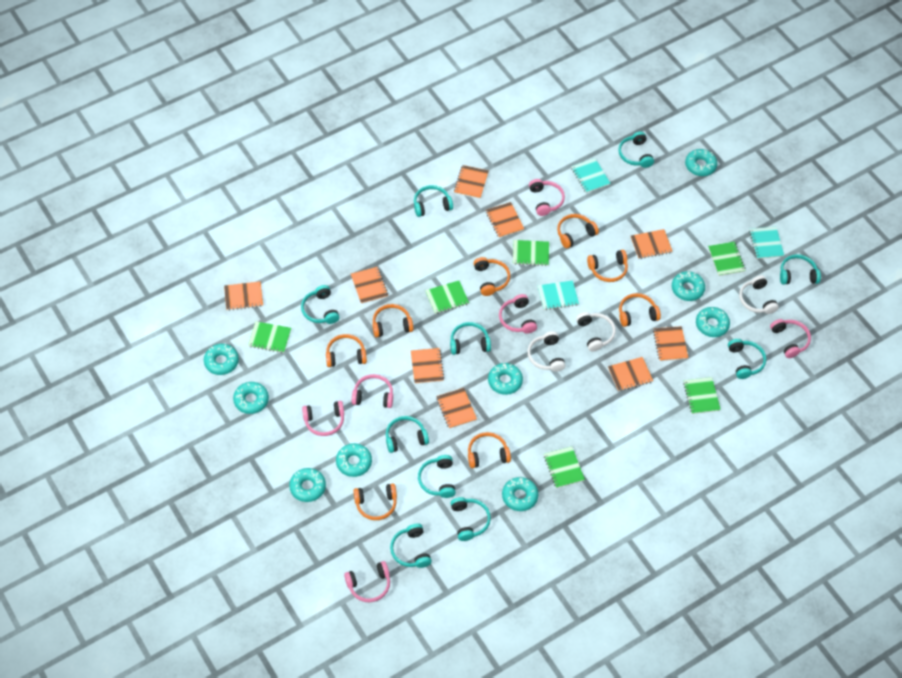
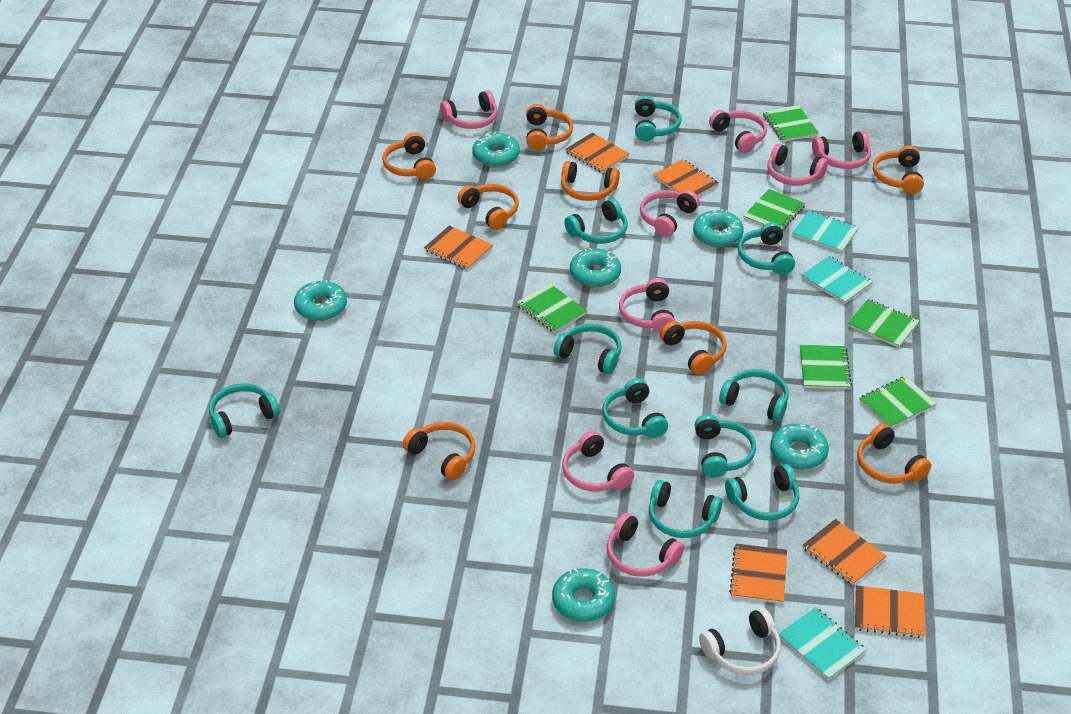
orange notebook: 9 -> 6
pink headphones: 6 -> 8
turquoise donut: 9 -> 6
white headphones: 3 -> 1

